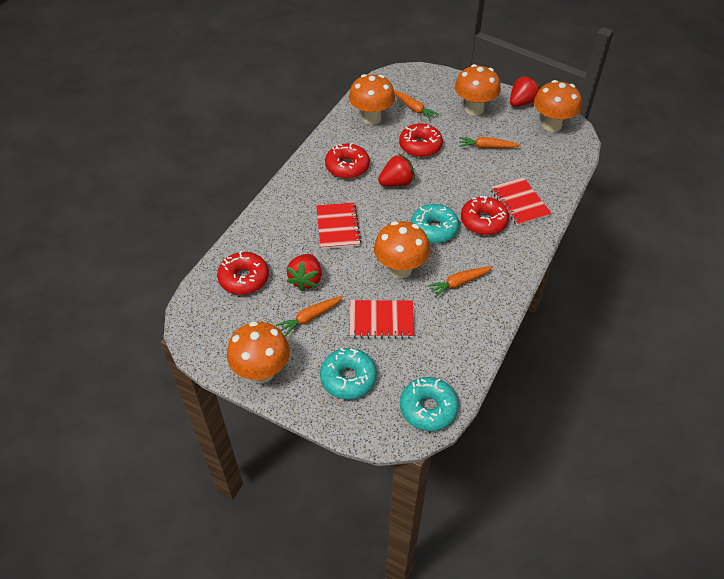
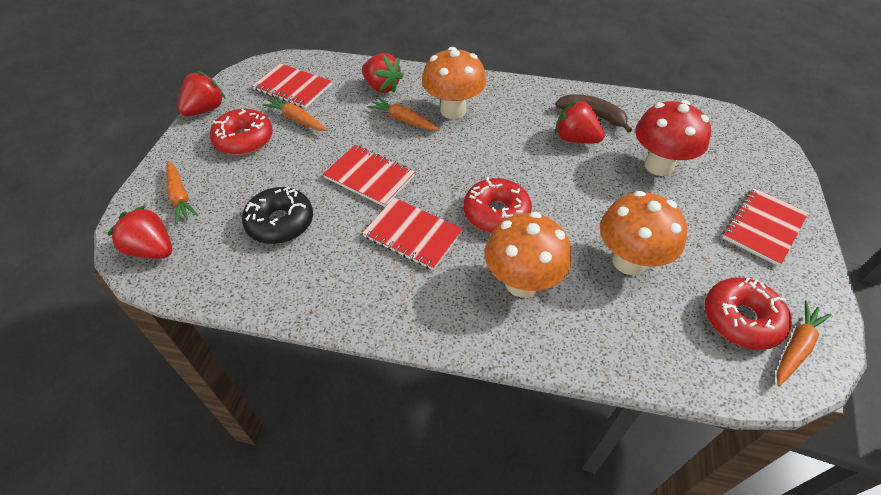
black donut: 0 -> 1
brown banana: 0 -> 1
orange mushroom: 5 -> 3
red donut: 4 -> 3
red mushroom: 0 -> 1
red notebook: 3 -> 4
red strawberry: 3 -> 4
turquoise donut: 3 -> 0

